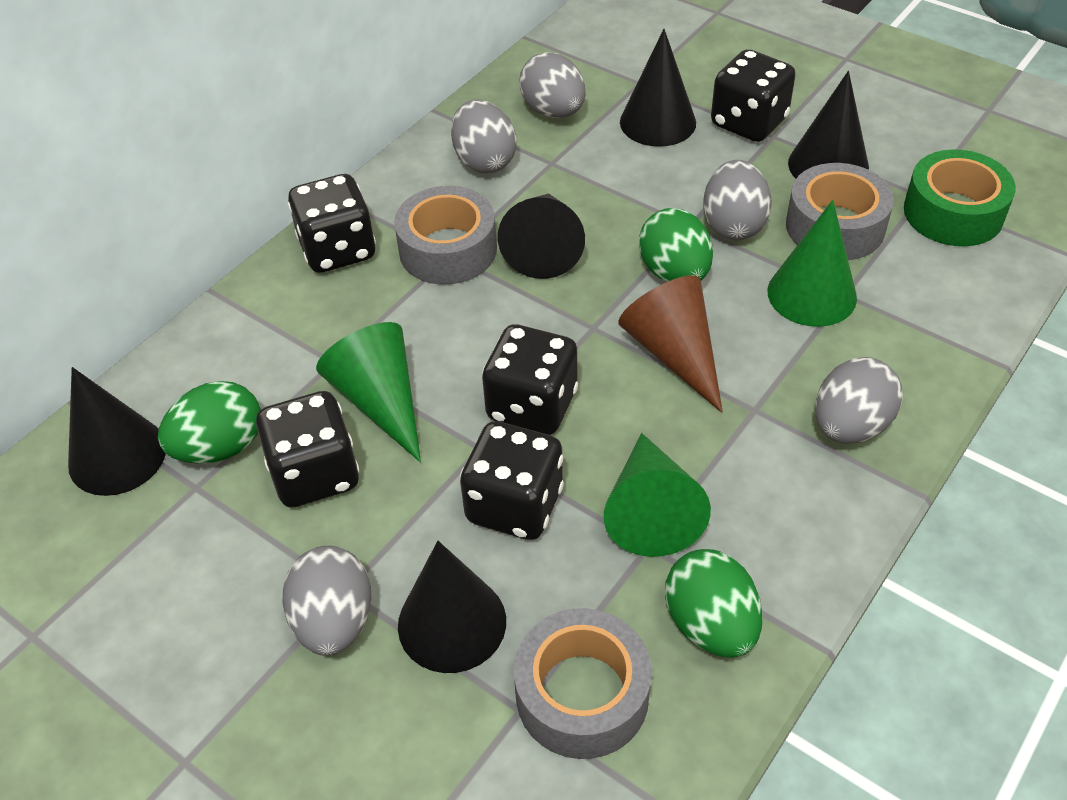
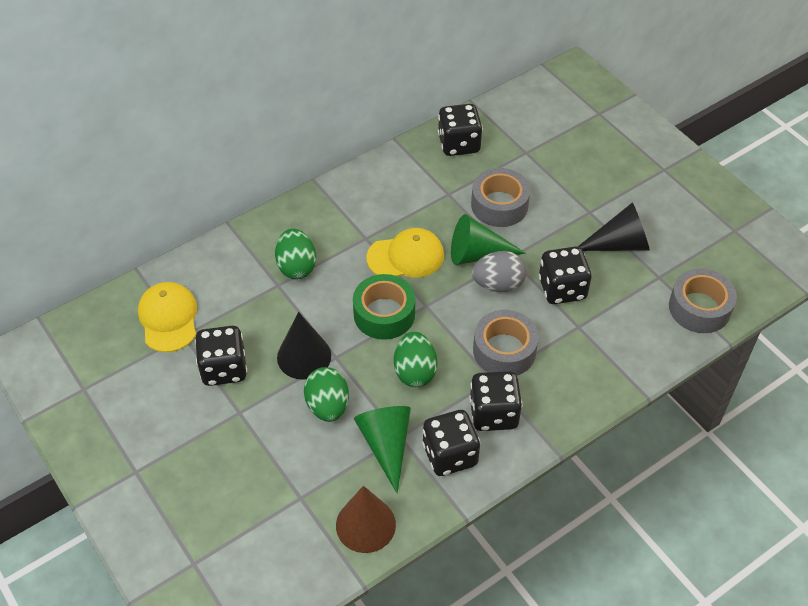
black cone: 5 -> 2
green cone: 3 -> 2
grey egg: 5 -> 1
yellow cap: 0 -> 2

